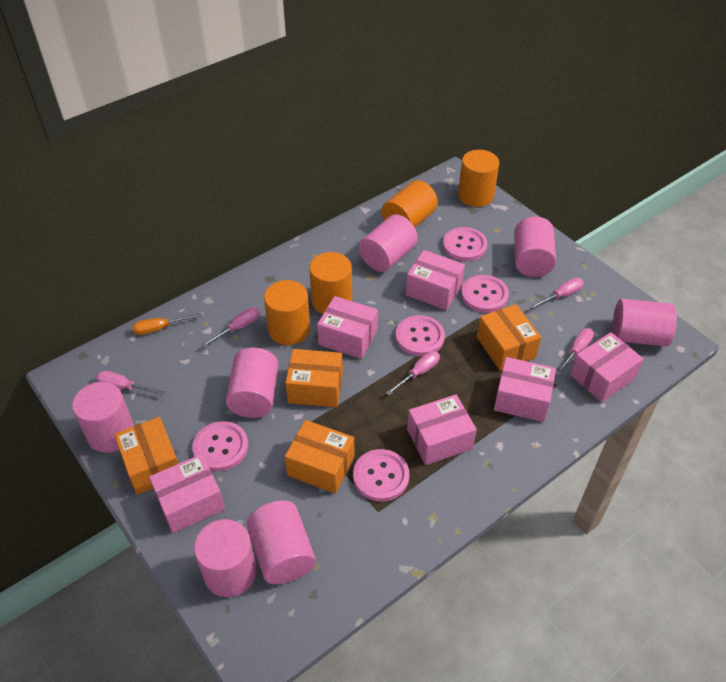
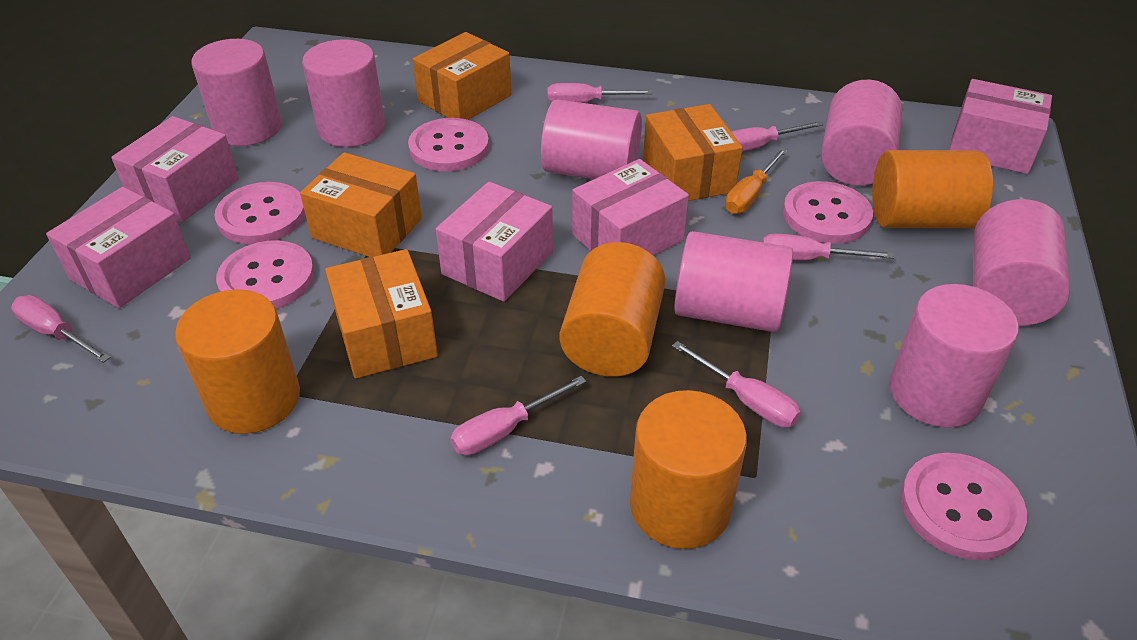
pink box: 6 -> 5
pink screwdriver: 5 -> 6

